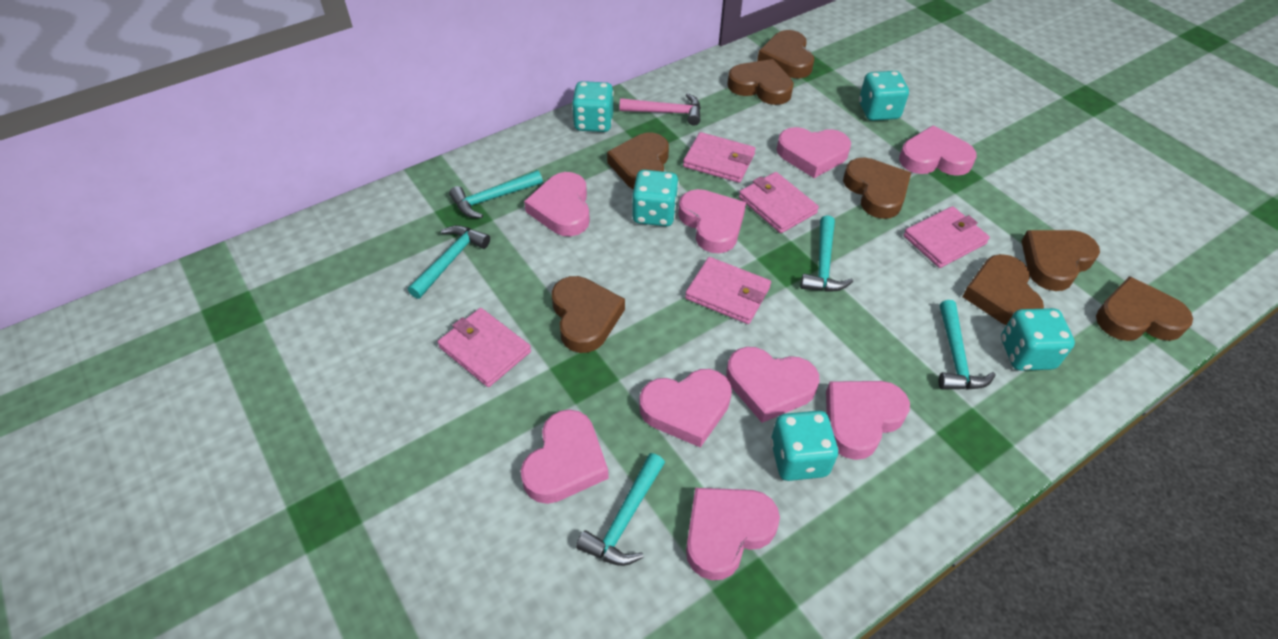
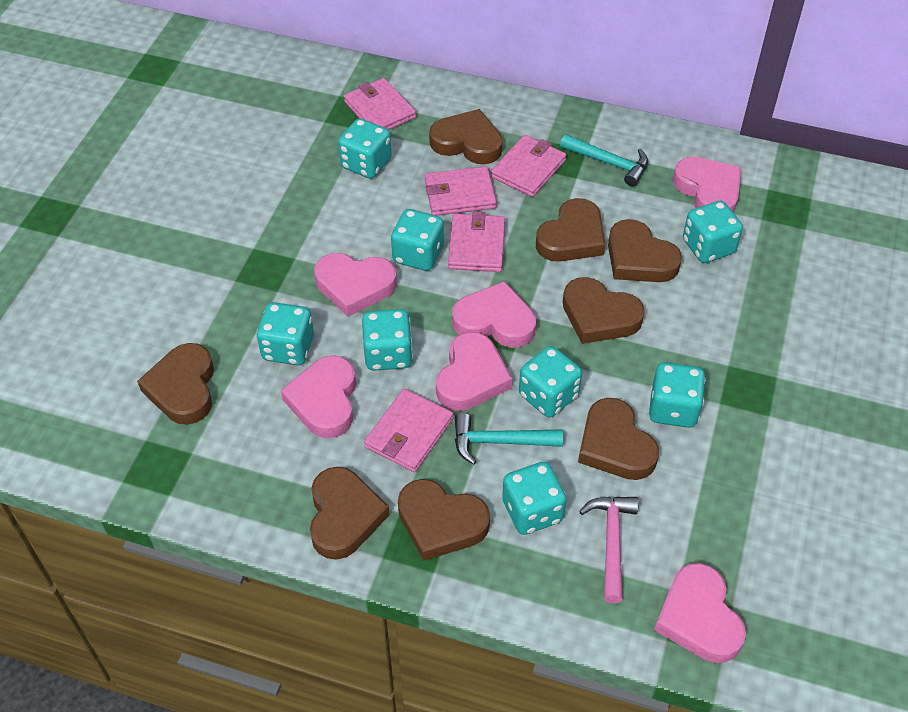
pink heart: 9 -> 6
turquoise dice: 5 -> 8
turquoise hammer: 5 -> 2

